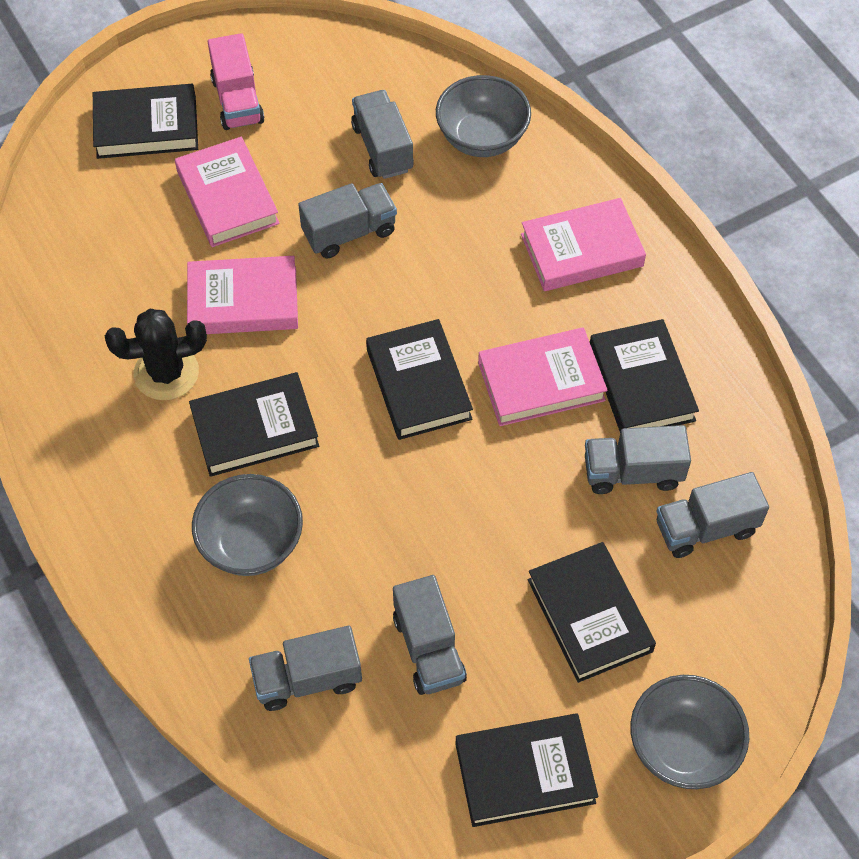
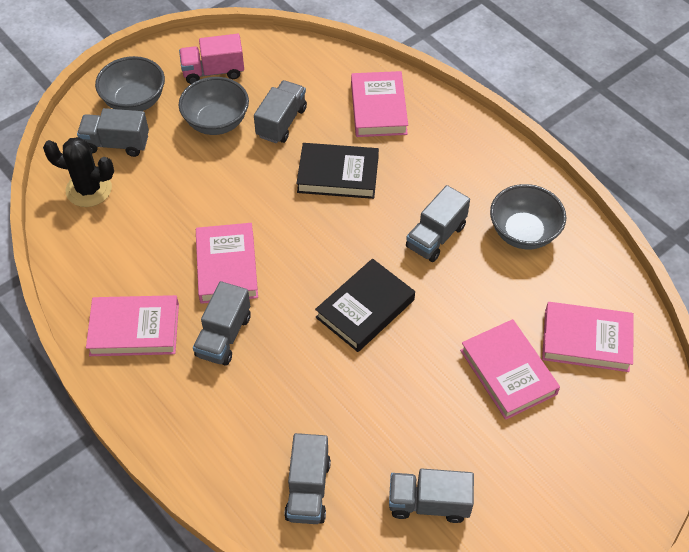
black book: 6 -> 2
pink book: 4 -> 5

